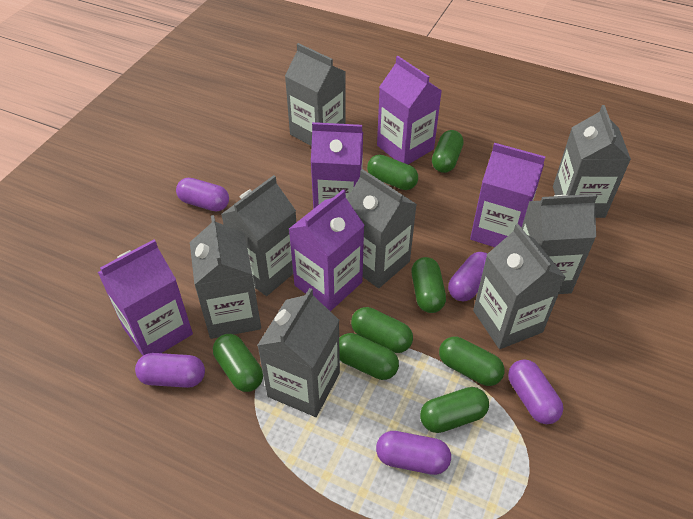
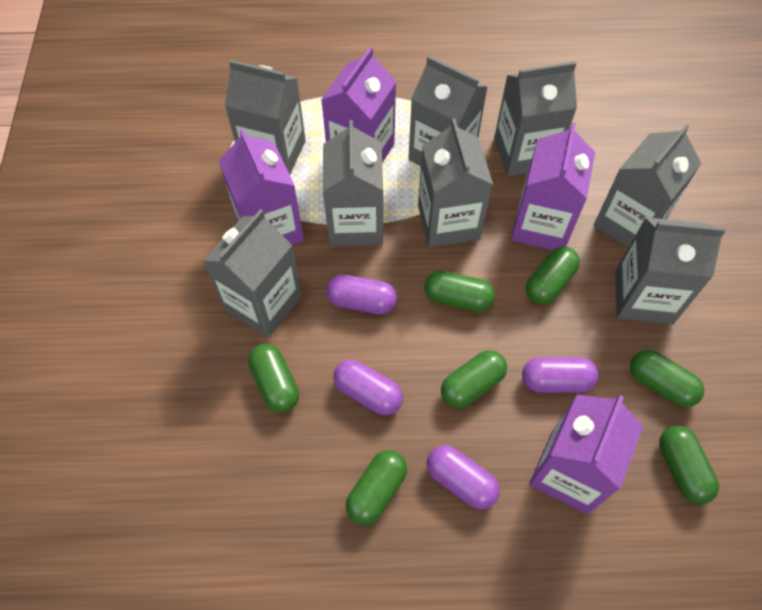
green capsule: 8 -> 7
purple capsule: 5 -> 4
purple carton: 5 -> 4

